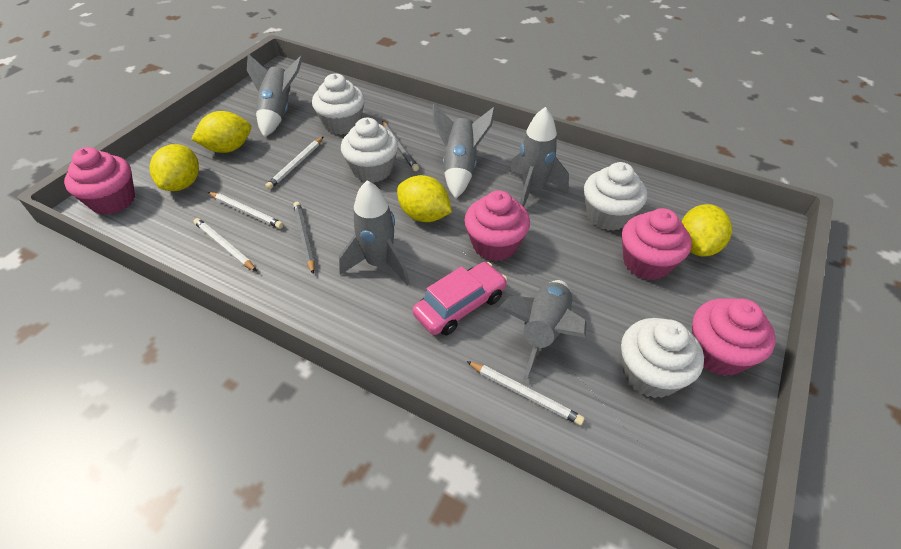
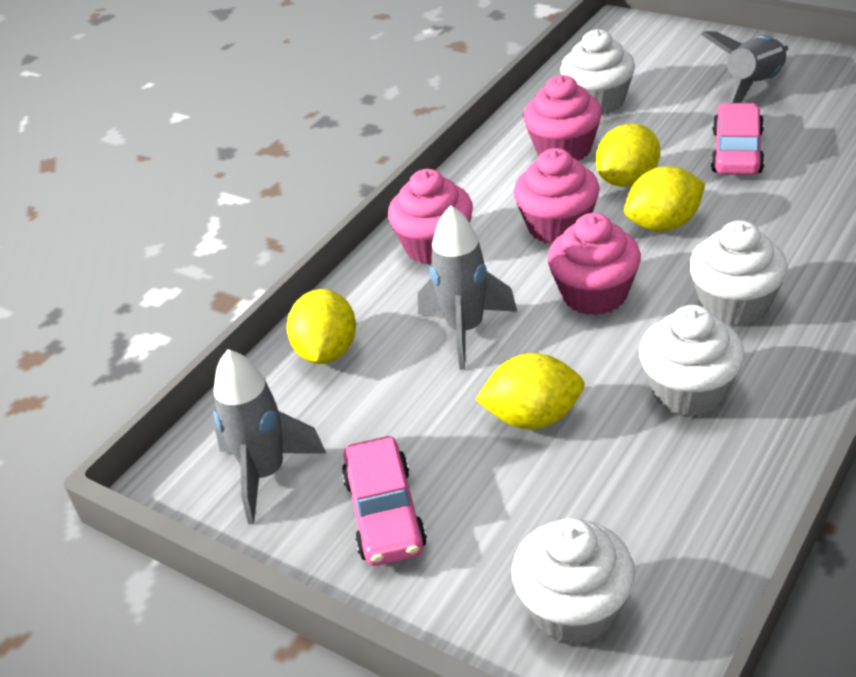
grey pencil: 2 -> 0
grey rocket: 5 -> 3
pink car: 1 -> 2
white pencil: 4 -> 0

